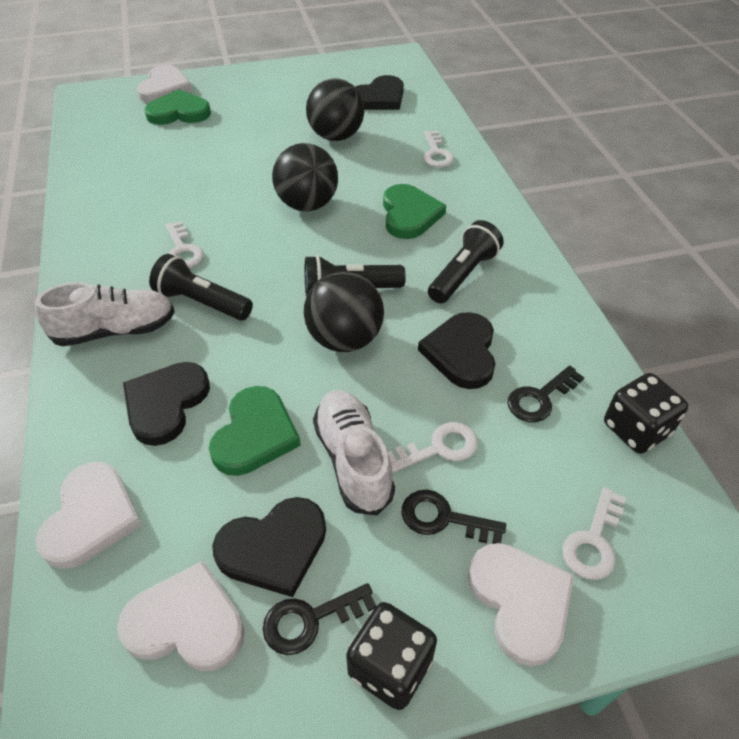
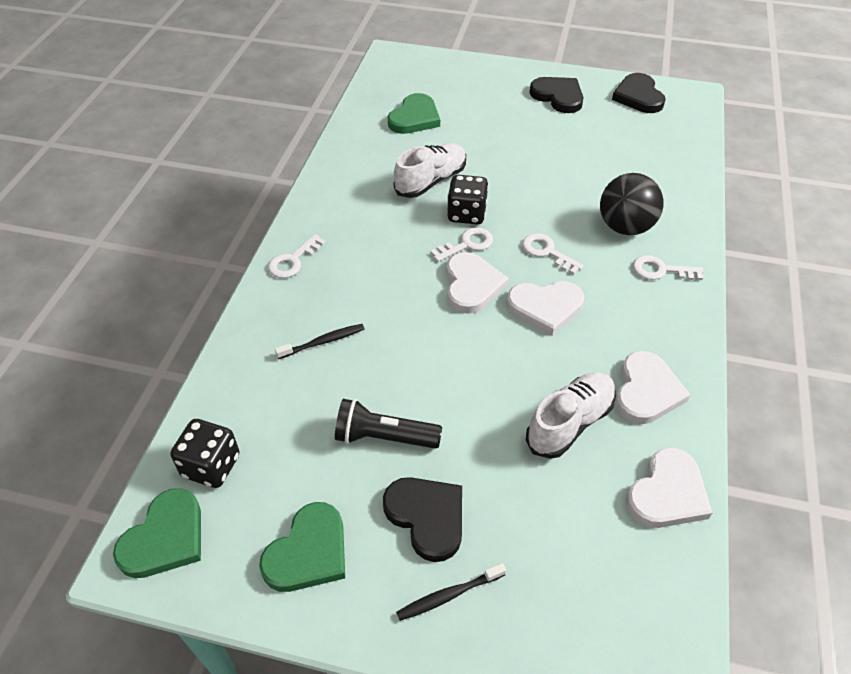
black ball: 3 -> 1
black flashlight: 3 -> 1
black heart: 4 -> 3
black key: 3 -> 0
black toothbrush: 0 -> 2

